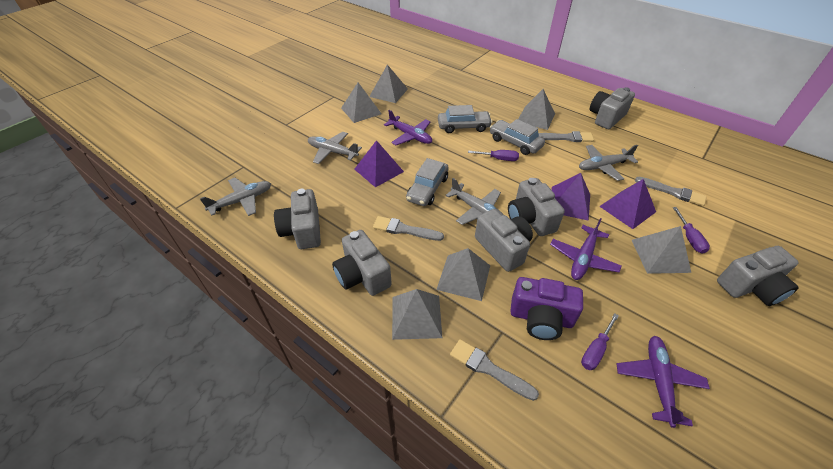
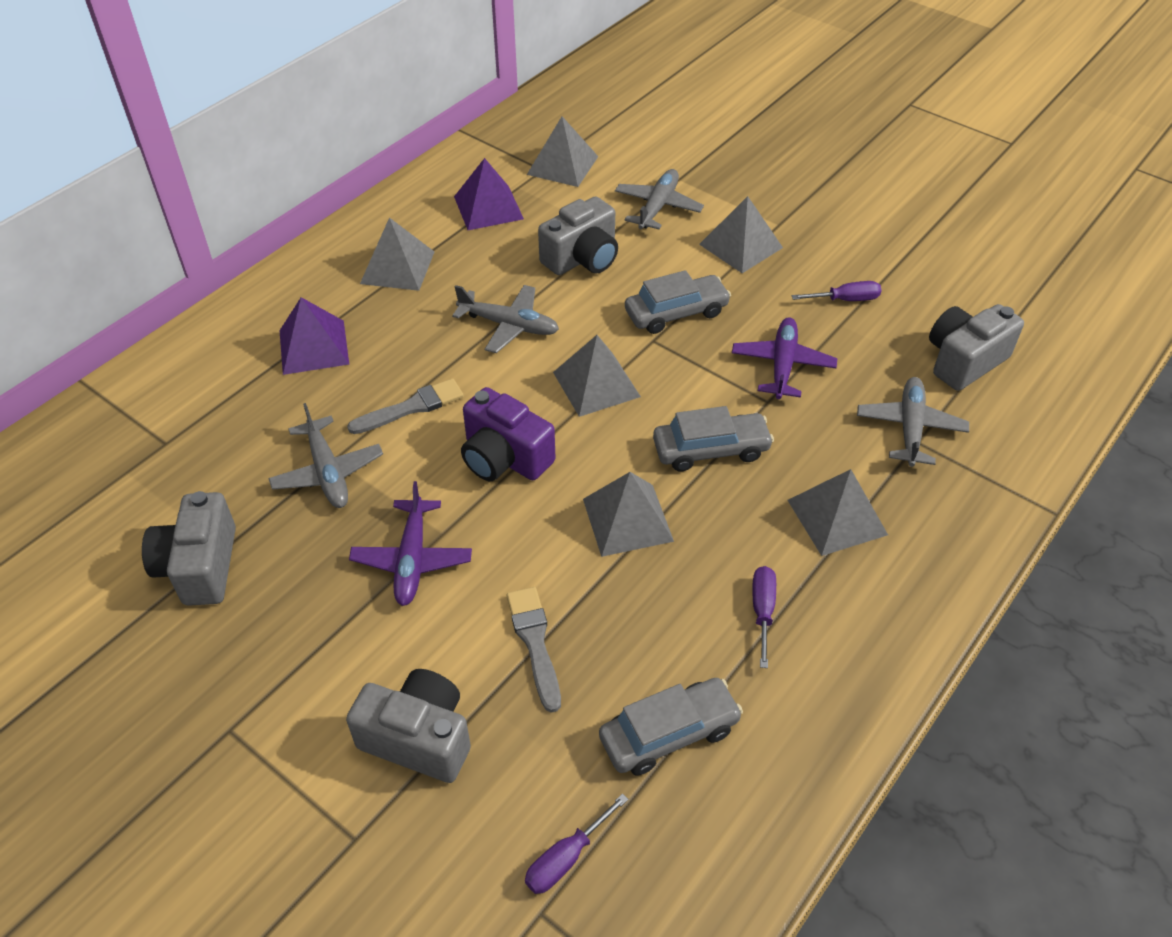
grey brush: 4 -> 2
grey camera: 6 -> 4
purple plane: 3 -> 2
purple pyramid: 3 -> 2

